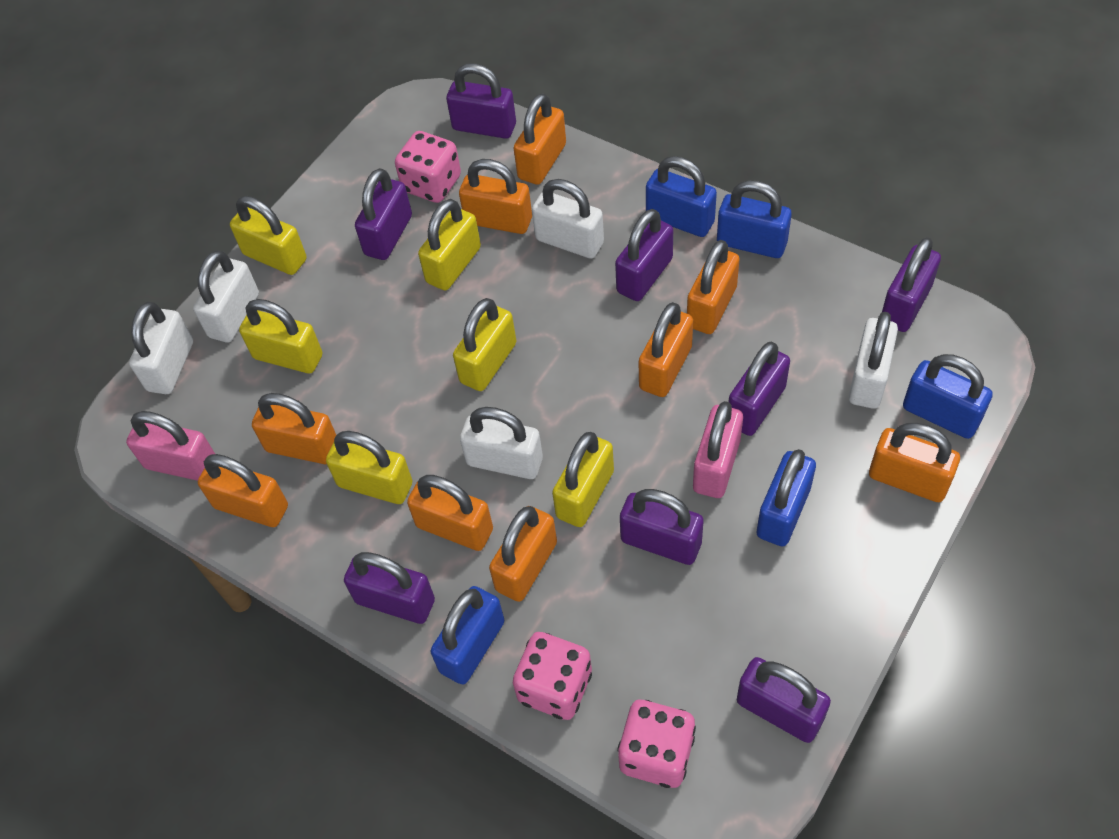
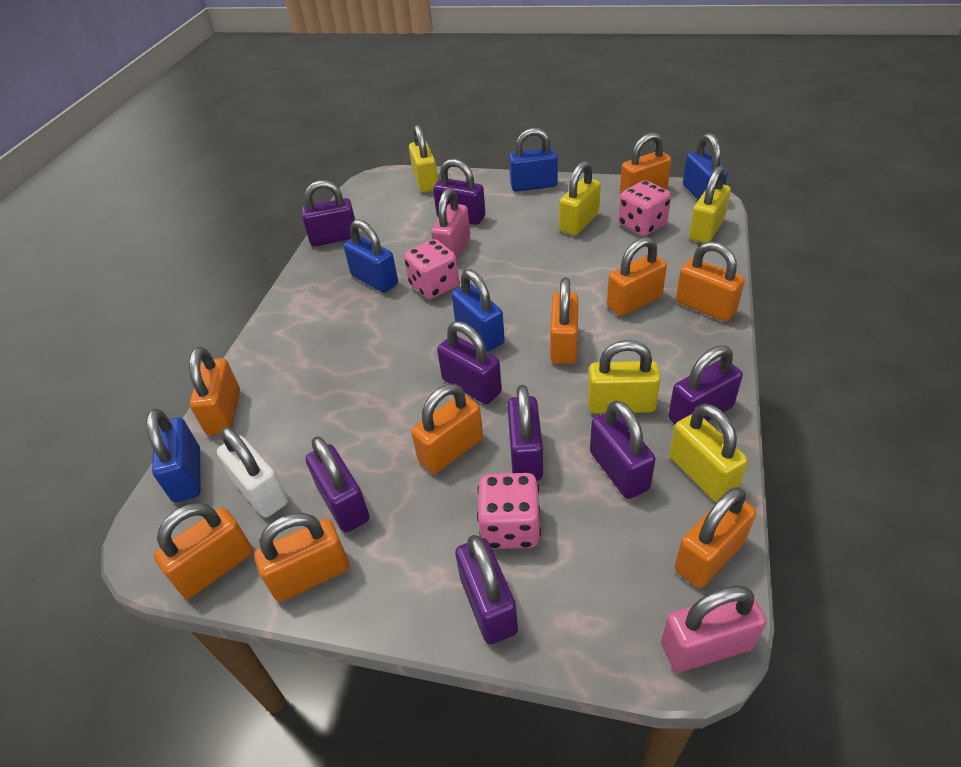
white padlock: 5 -> 1
yellow padlock: 6 -> 5

